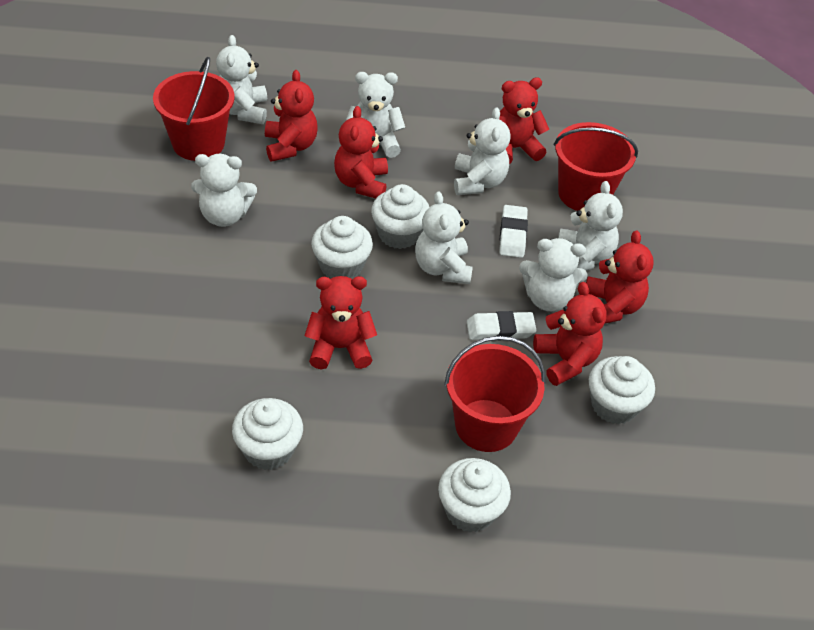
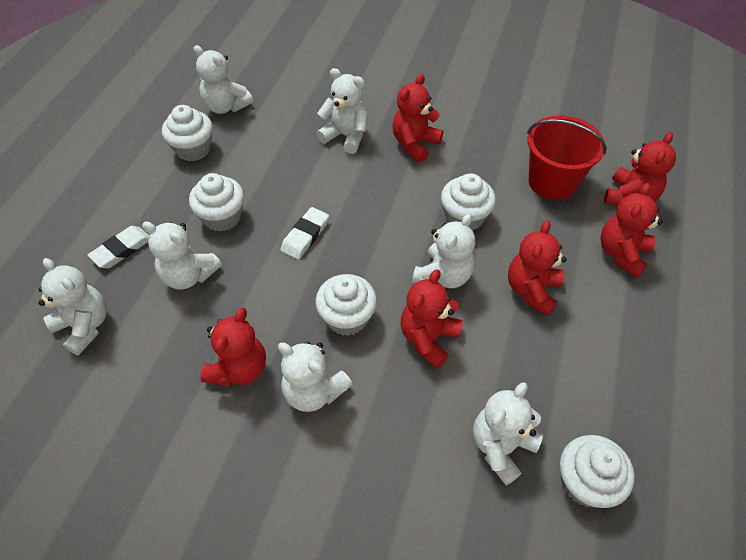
red bucket: 3 -> 1

